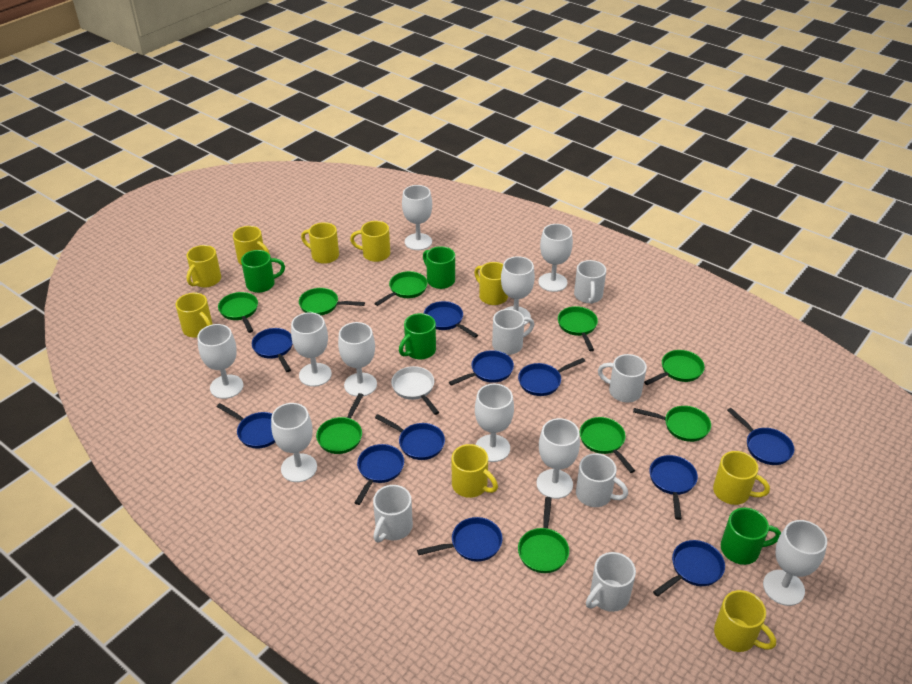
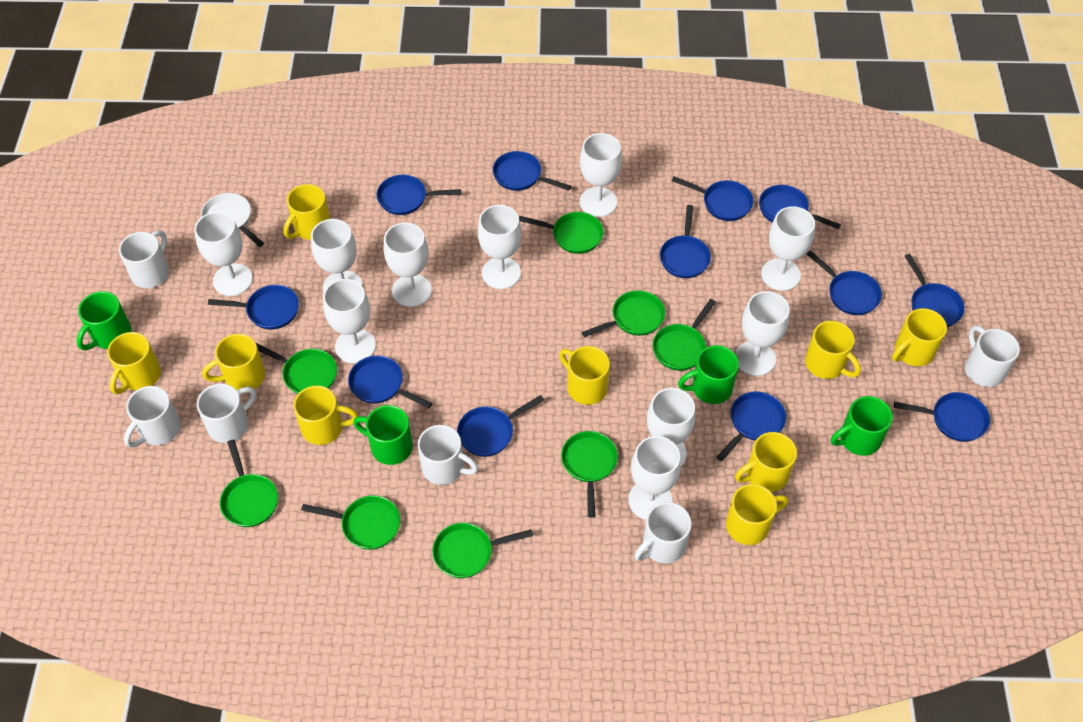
blue pan: 11 -> 12
green pan: 9 -> 8

